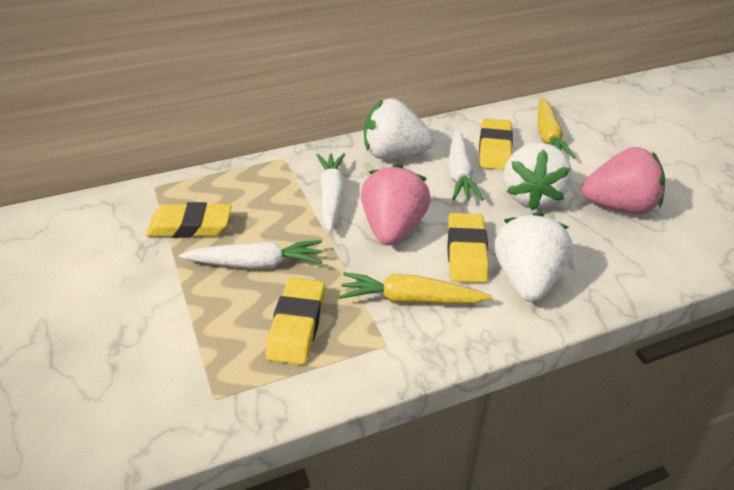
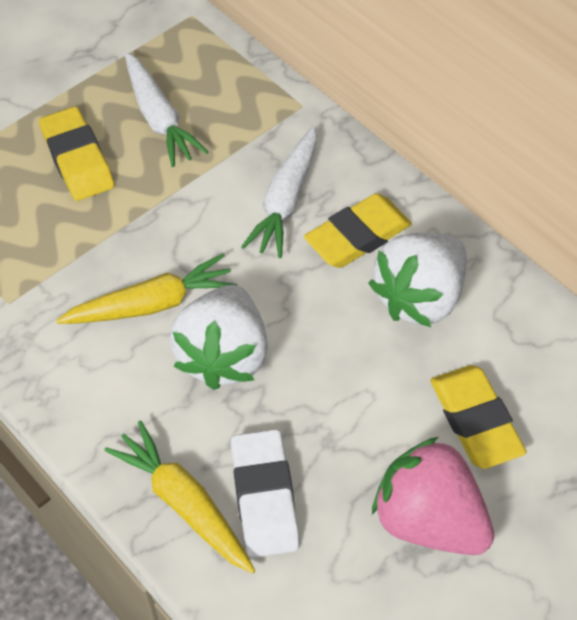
pink strawberry: 2 -> 1
white carrot: 3 -> 2
white eraser: 0 -> 1
white strawberry: 3 -> 2
yellow eraser: 4 -> 3

